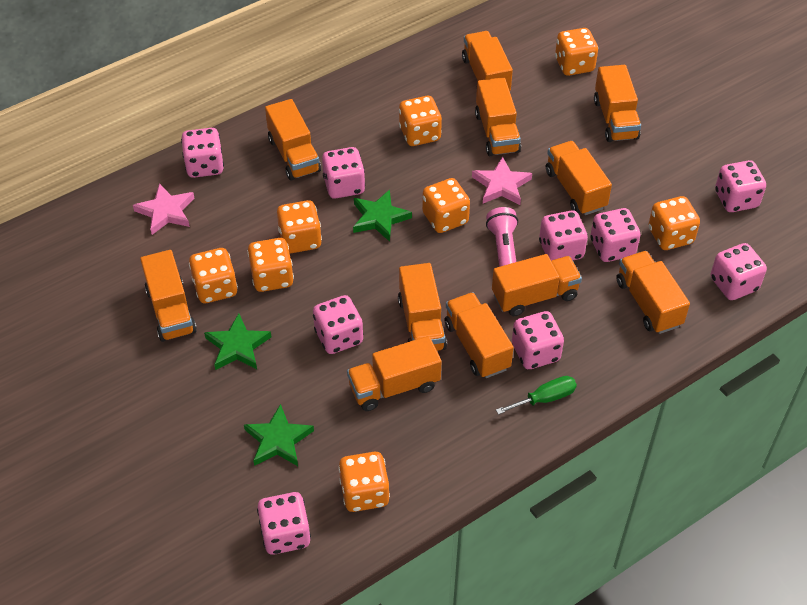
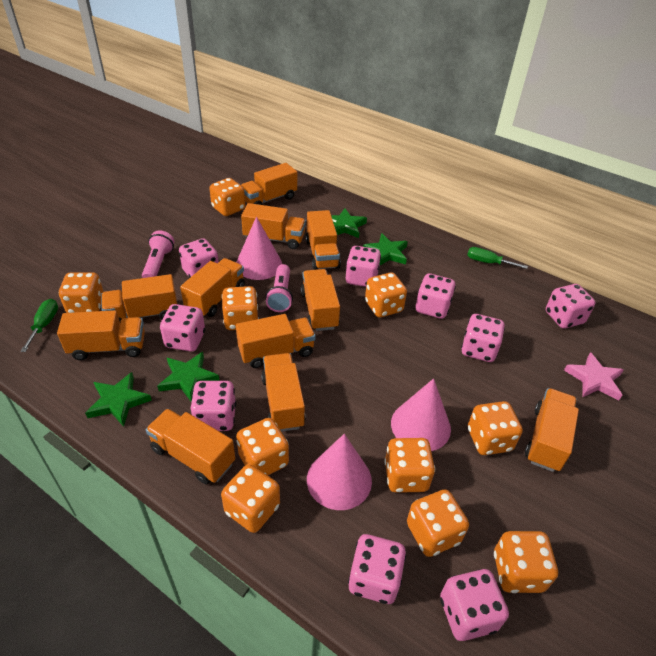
green screwdriver: 1 -> 2
green star: 3 -> 4
orange dice: 8 -> 10
pink cone: 0 -> 3
pink flashlight: 1 -> 2
pink star: 2 -> 1

